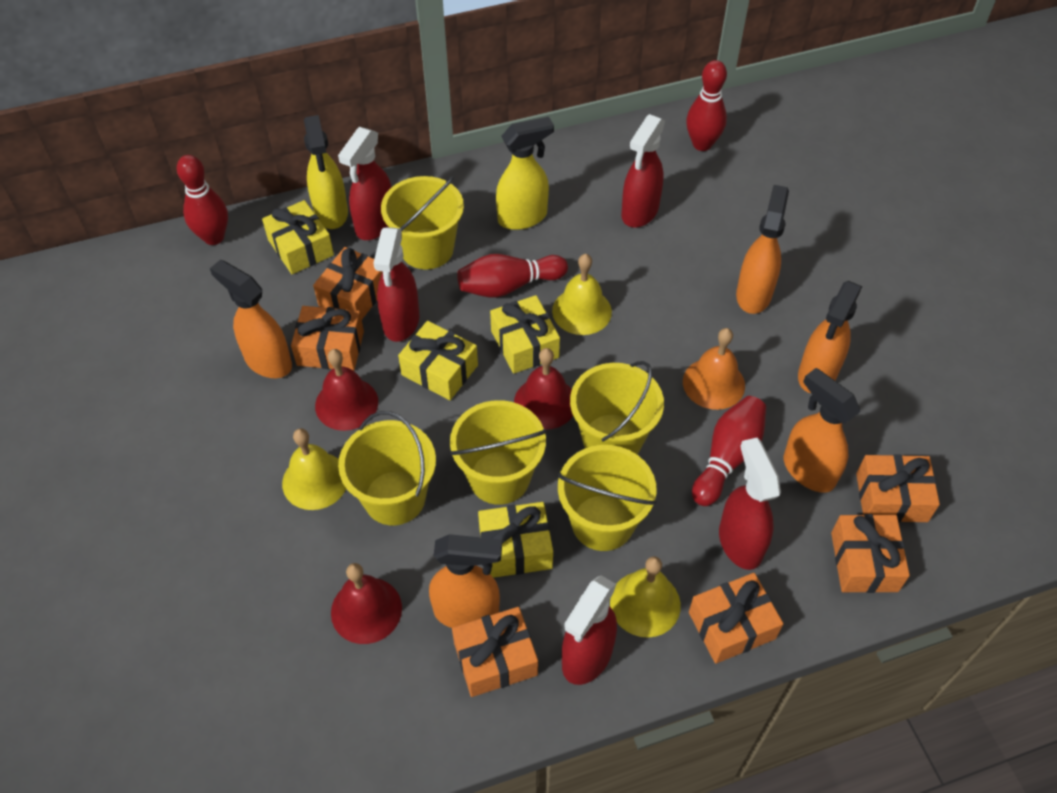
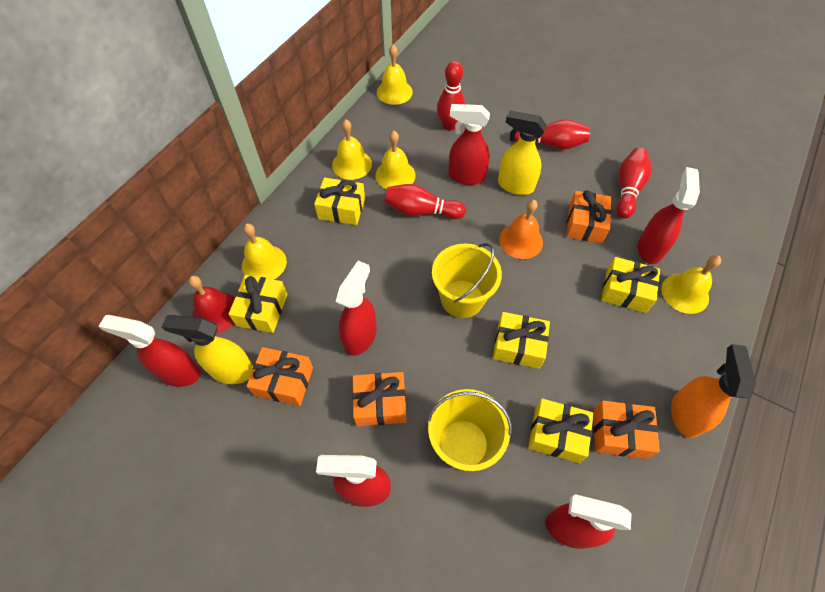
orange gift: 6 -> 4
orange spray bottle: 5 -> 1
red bell: 3 -> 1
red spray bottle: 5 -> 6
yellow bell: 3 -> 5
yellow bucket: 5 -> 2
yellow gift: 4 -> 5

